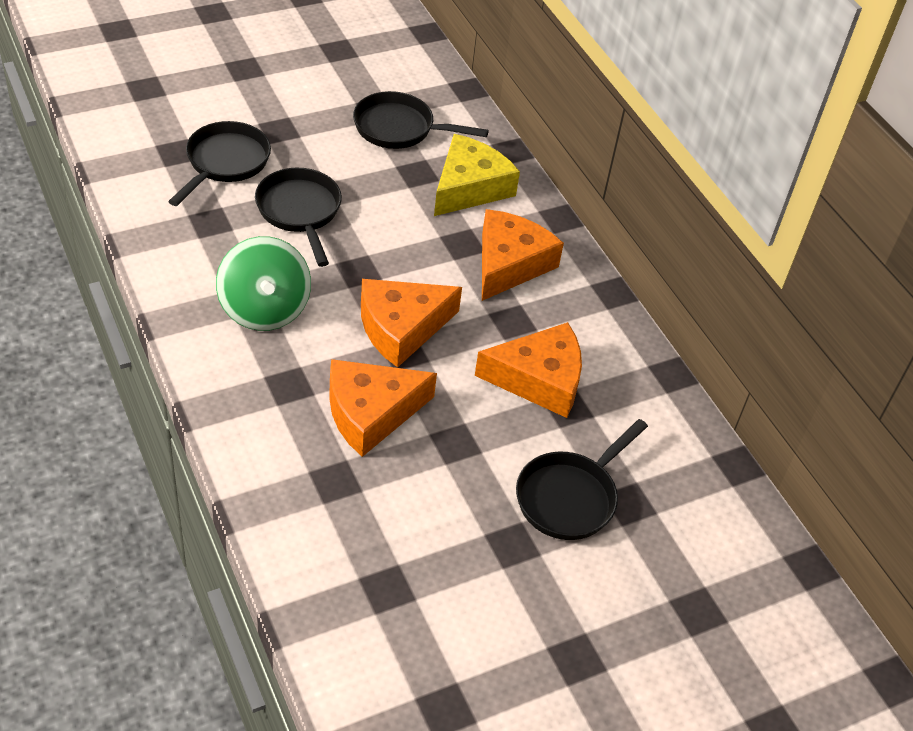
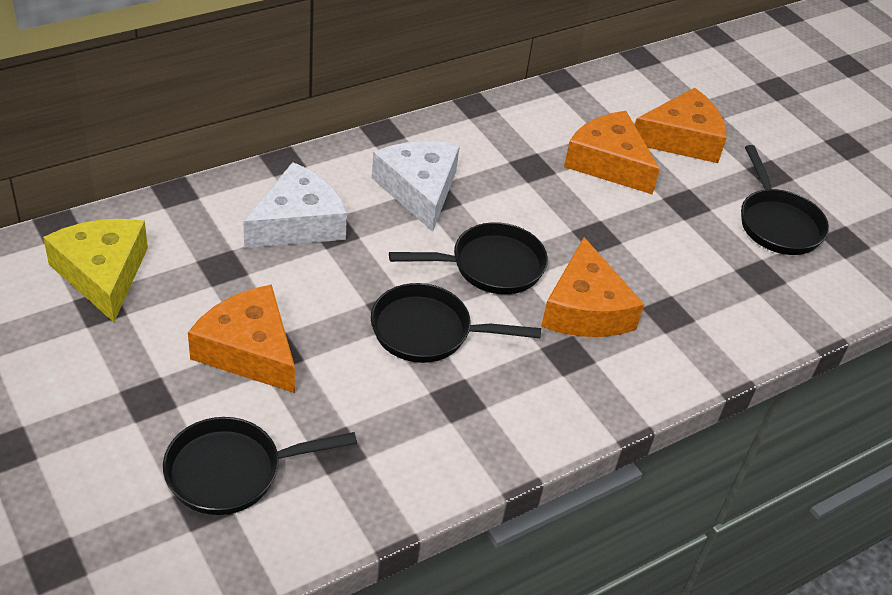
green spinning top: 1 -> 0
white cheese: 0 -> 2

